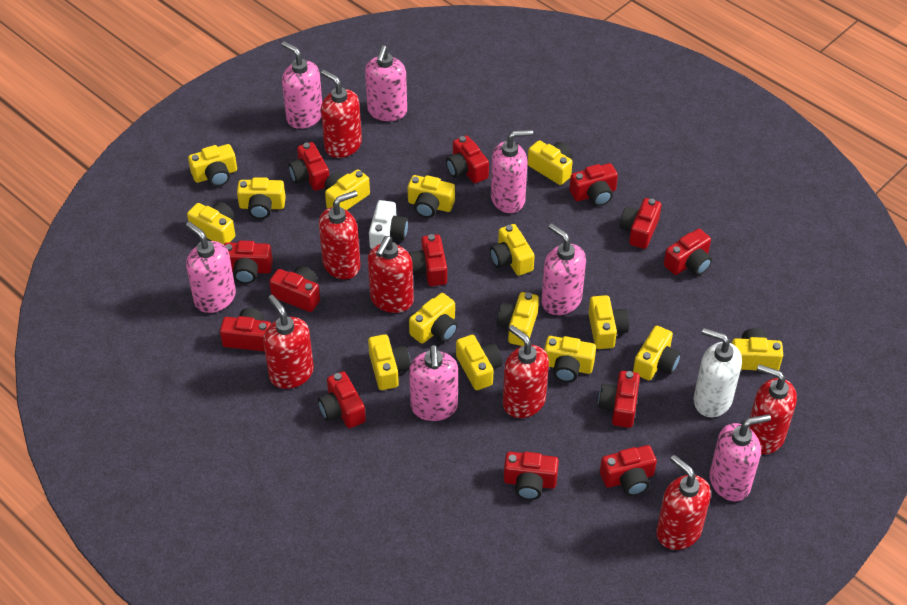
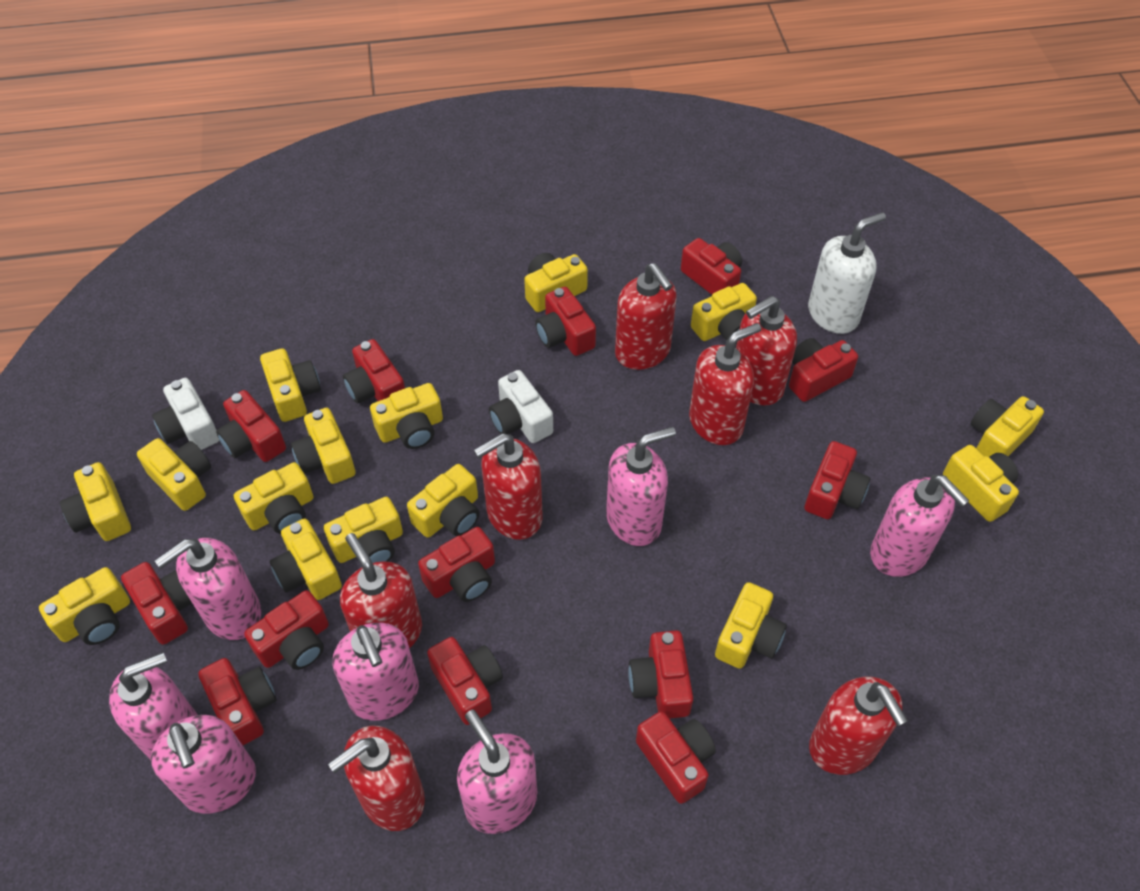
white camera: 1 -> 2

